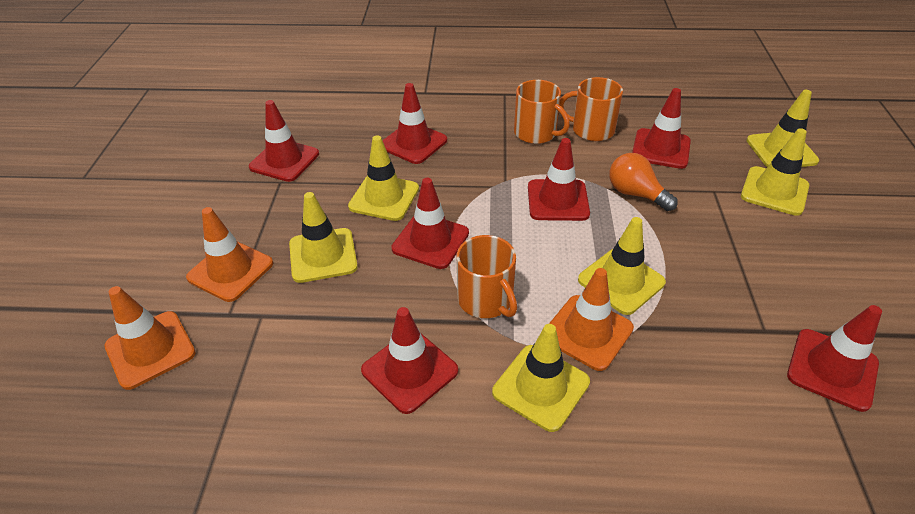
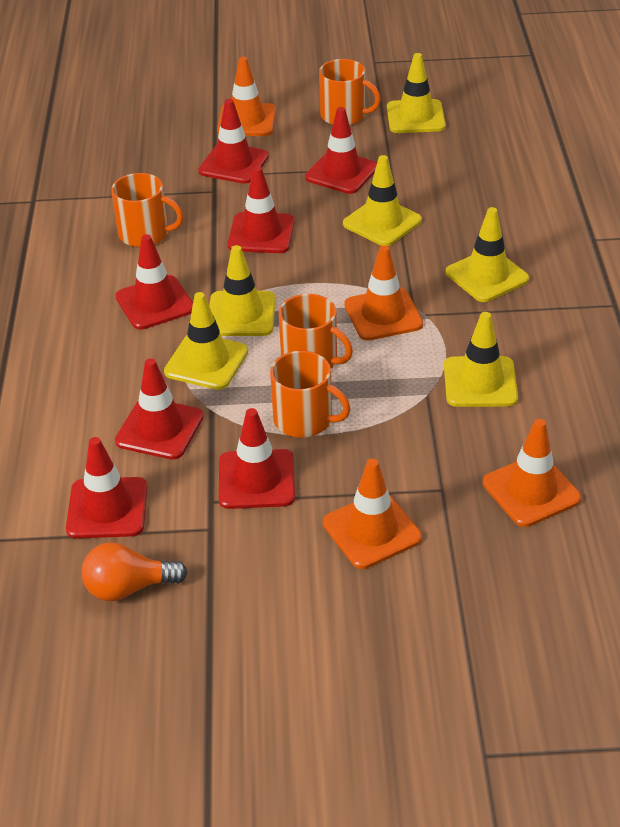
orange mug: 3 -> 4
orange traffic cone: 3 -> 4

